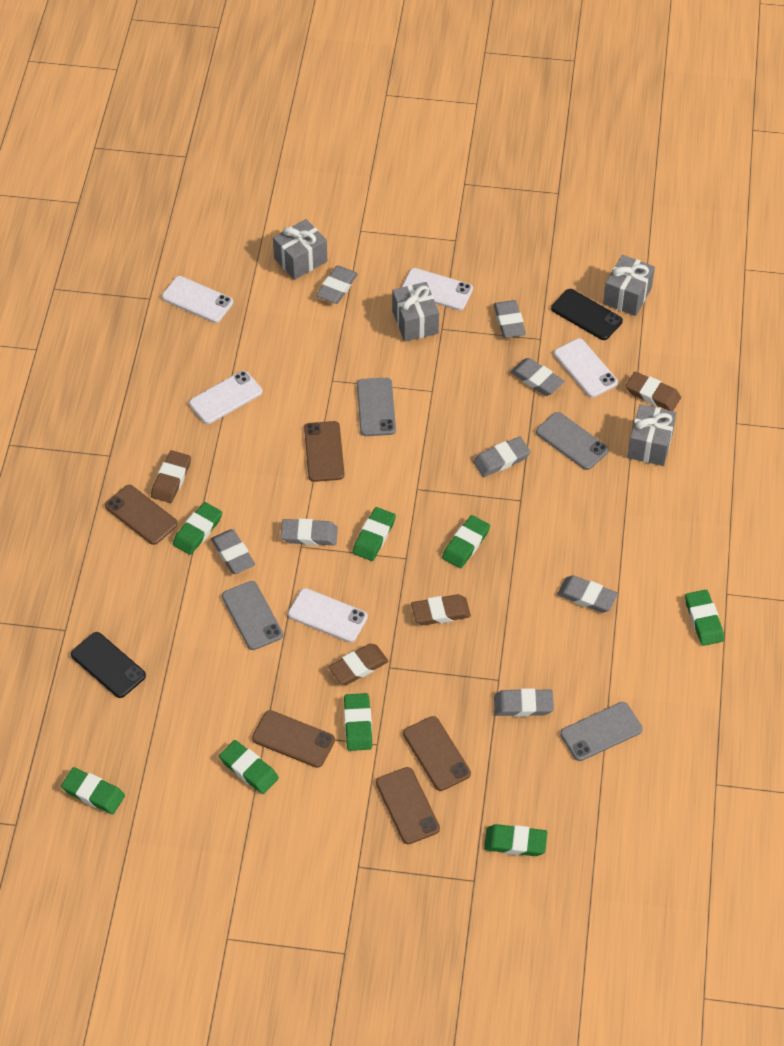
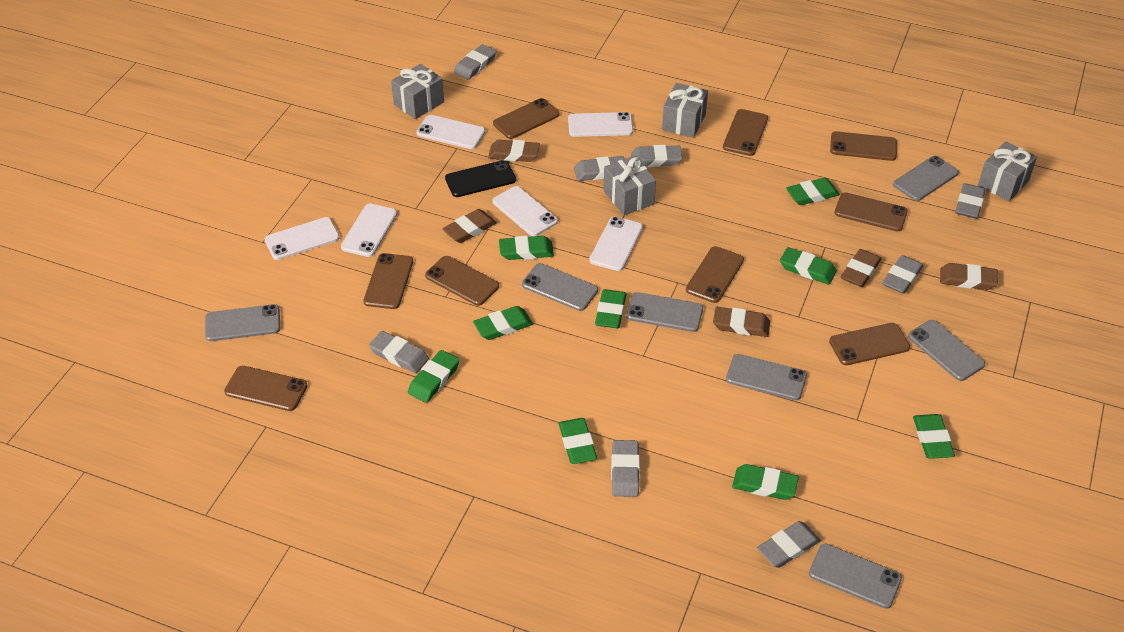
black phone: 2 -> 1
brown eraser: 4 -> 5
brown phone: 5 -> 9
green eraser: 8 -> 9
grey phone: 4 -> 7
white phone: 5 -> 6

